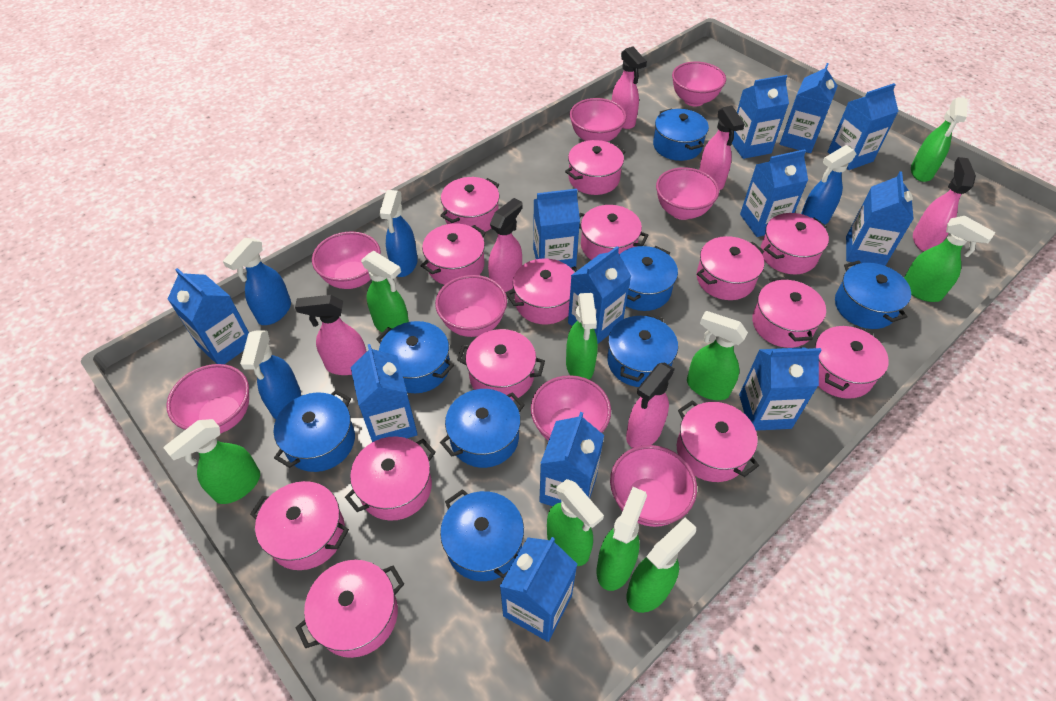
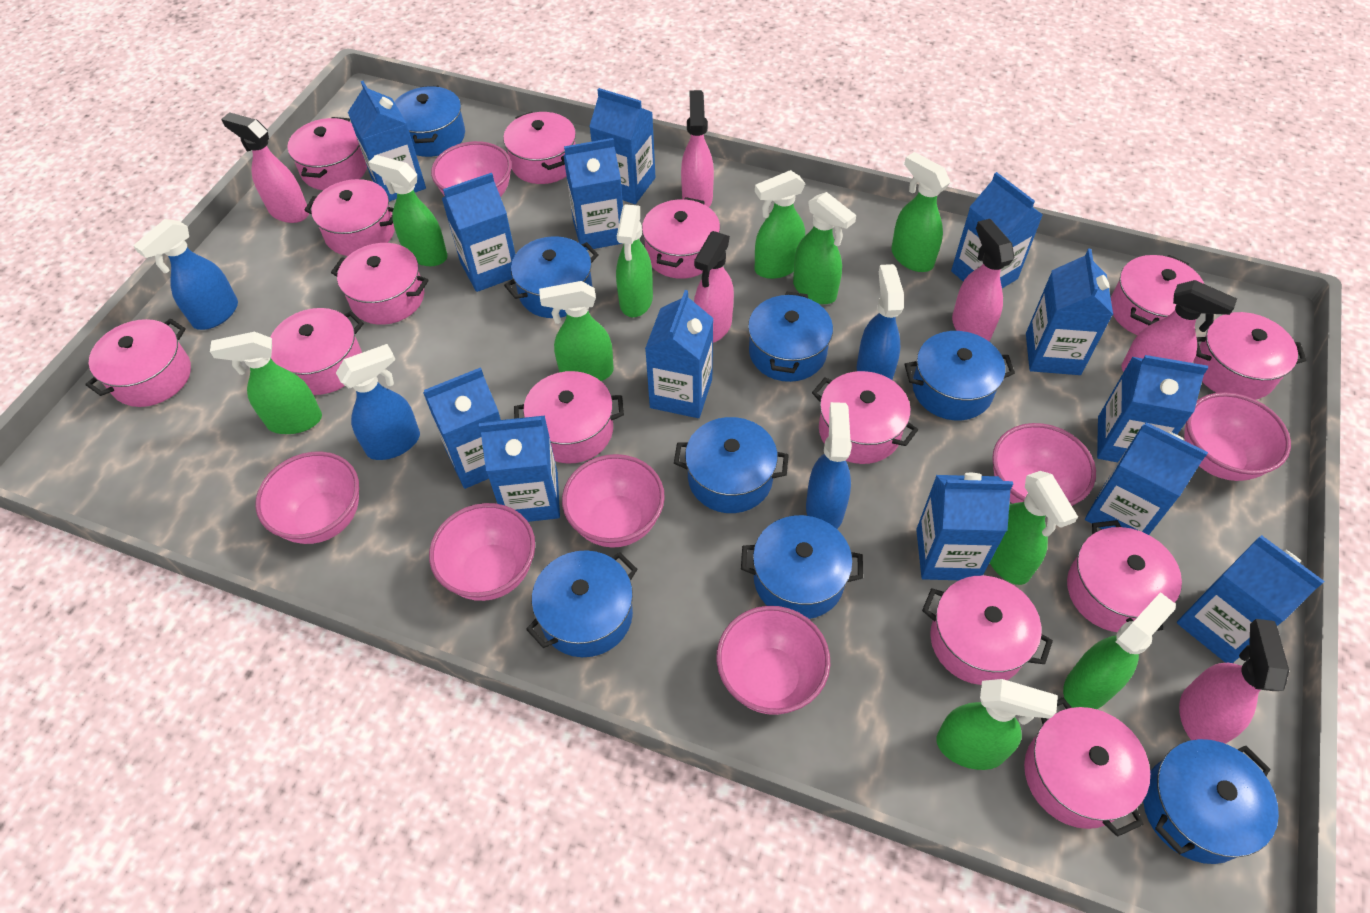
blue carton: 12 -> 13
green spray bottle: 9 -> 10
pink bowl: 8 -> 7

